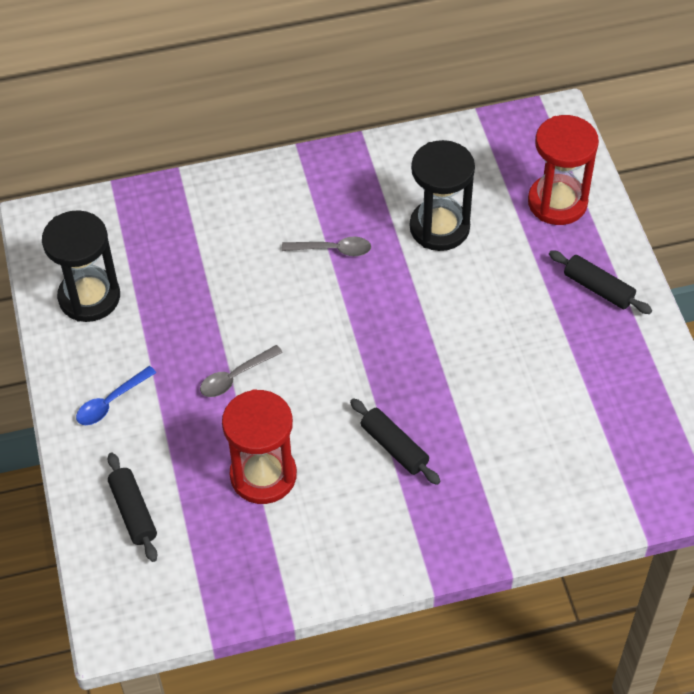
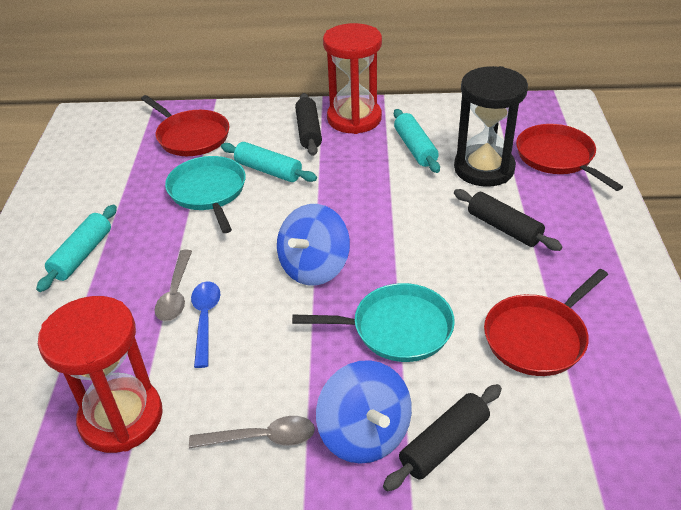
black hourglass: 2 -> 1
blue spinning top: 0 -> 2
red pan: 0 -> 3
turquoise pan: 0 -> 2
turquoise rolling pin: 0 -> 3

